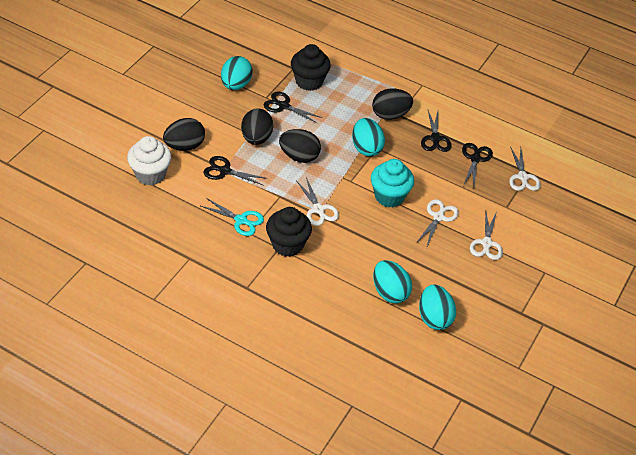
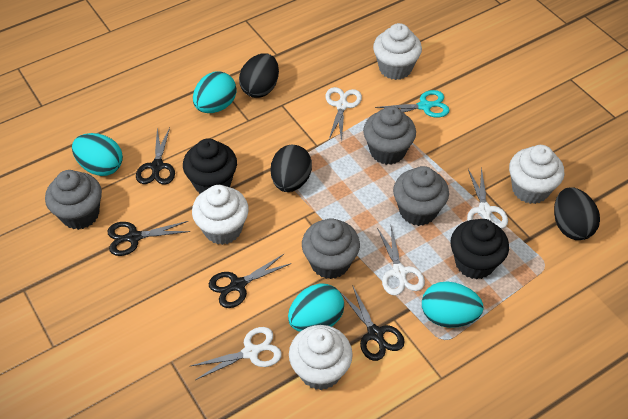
black egg: 4 -> 3
grey cupcake: 0 -> 4
turquoise cupcake: 1 -> 0
white cupcake: 1 -> 4

